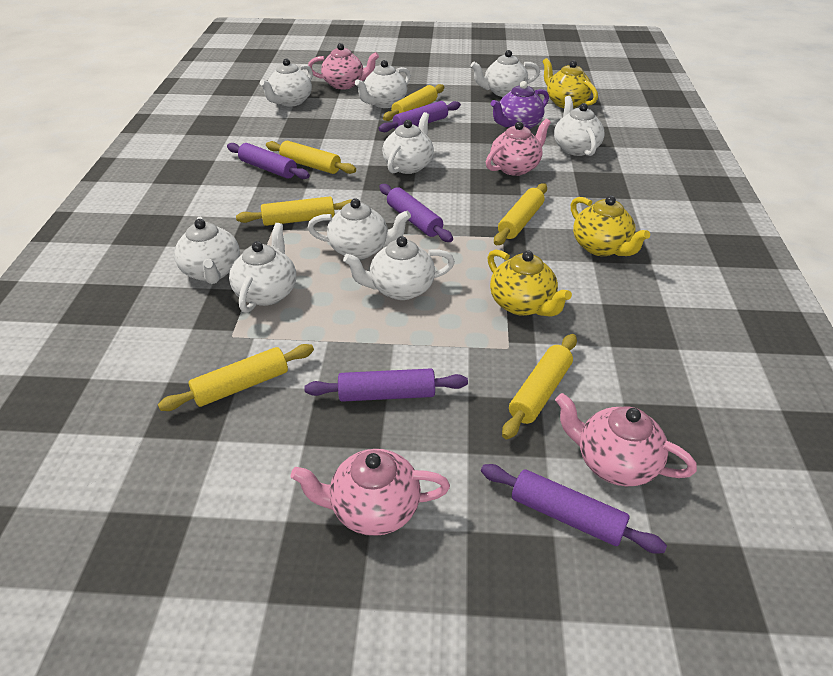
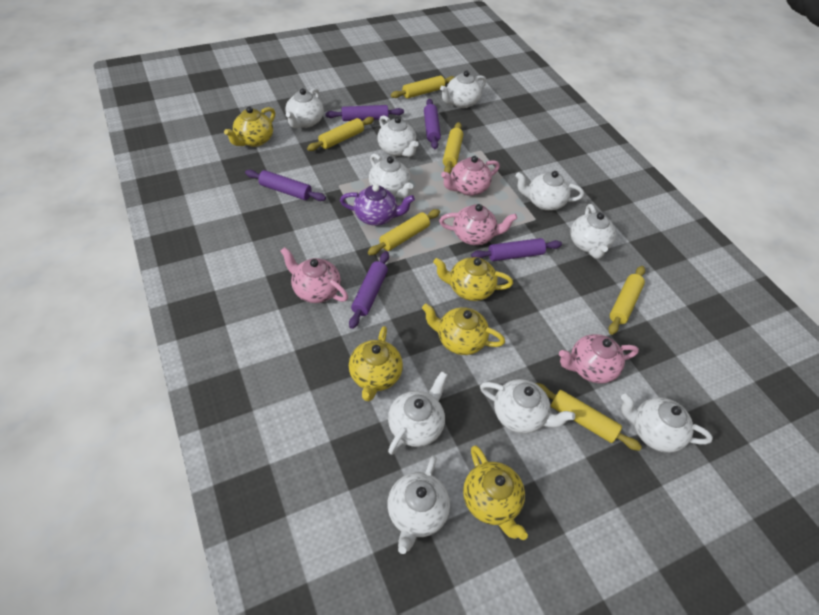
white teapot: 9 -> 10
yellow teapot: 3 -> 5

